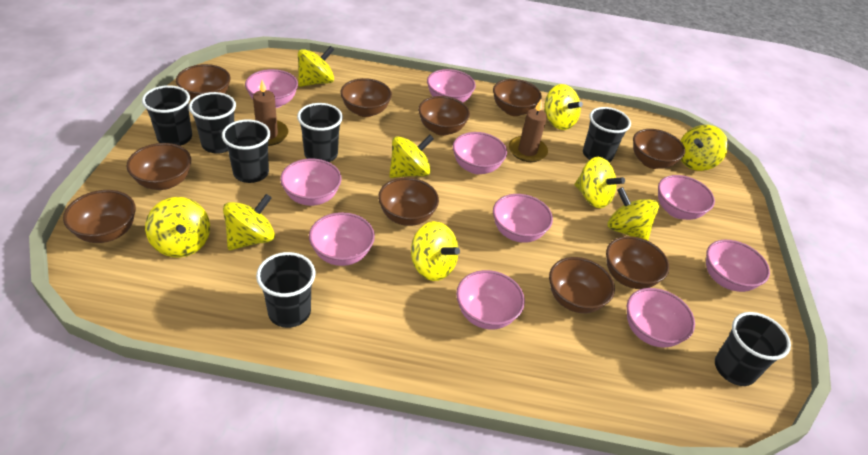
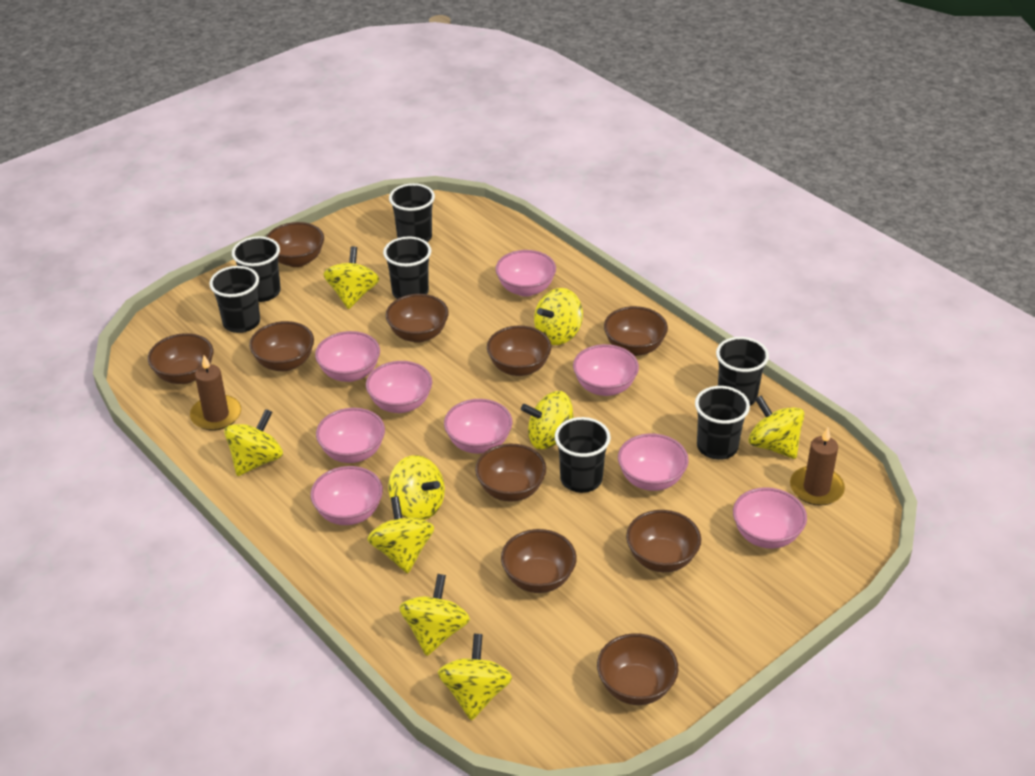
pink bowl: 10 -> 9

